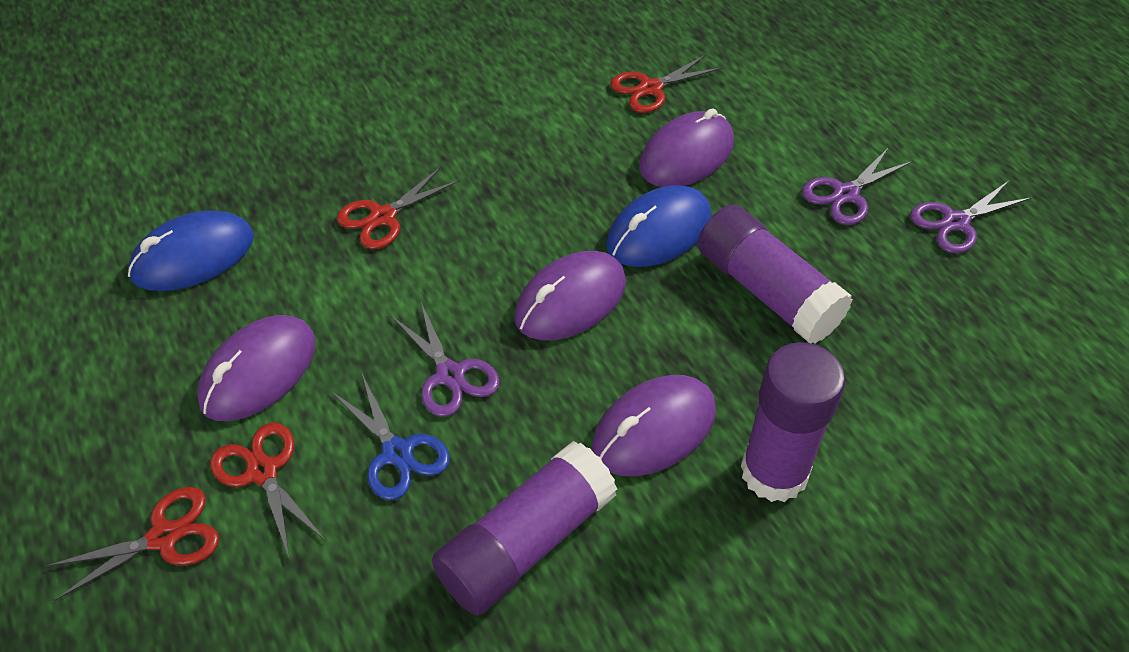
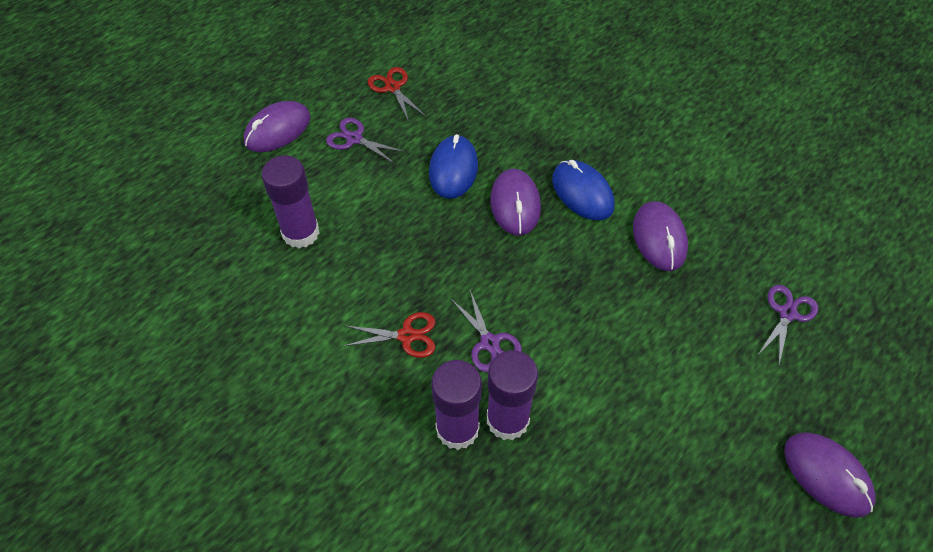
blue scissors: 1 -> 0
red scissors: 4 -> 2

